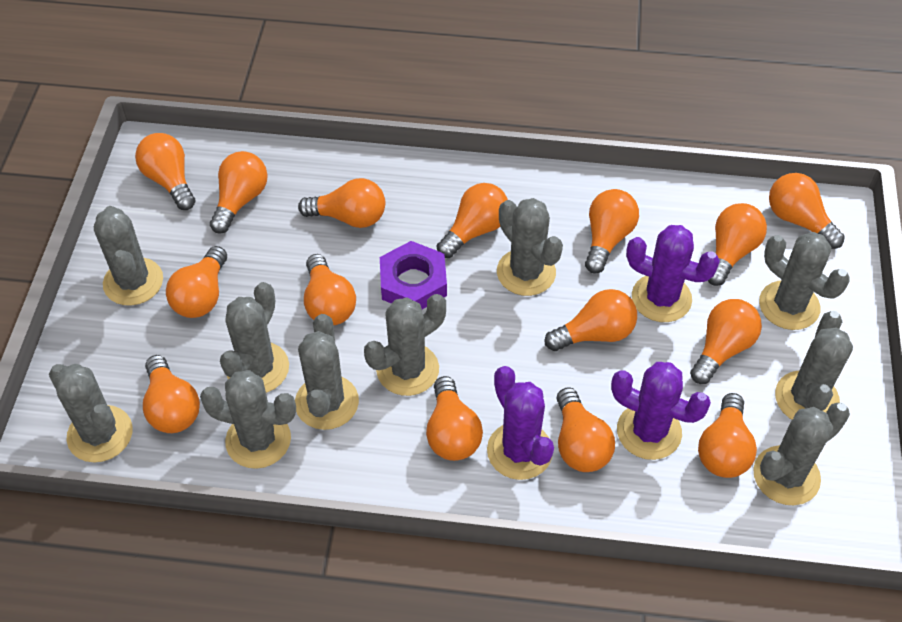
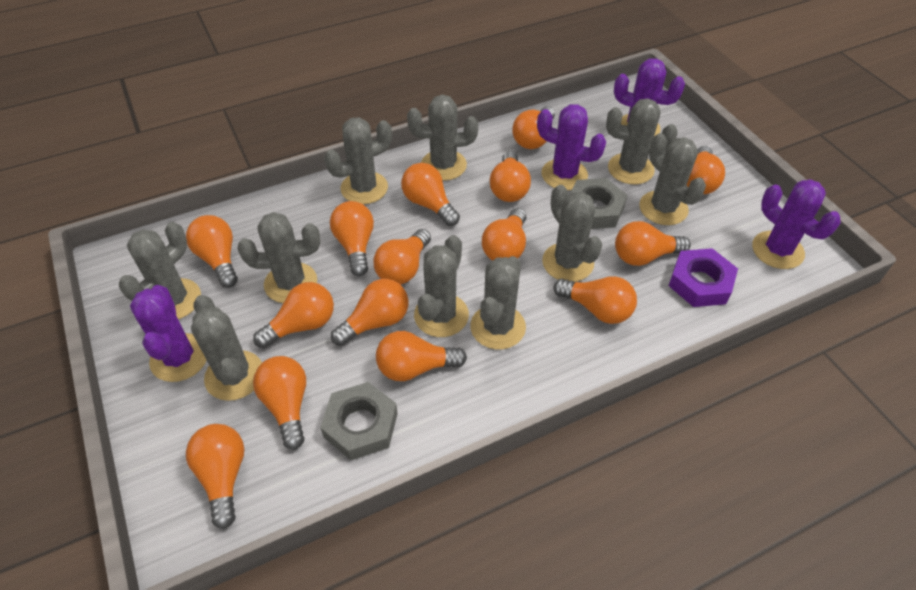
grey nut: 0 -> 2
purple cactus: 3 -> 4

